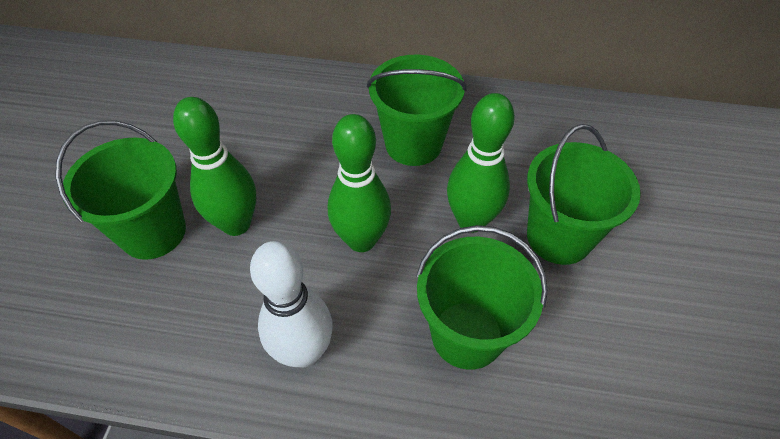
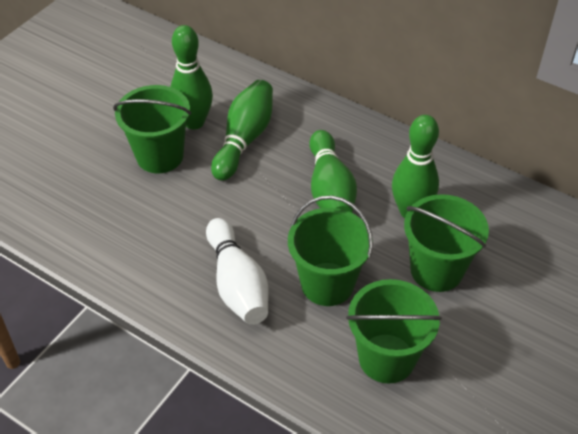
green bowling pin: 3 -> 4

